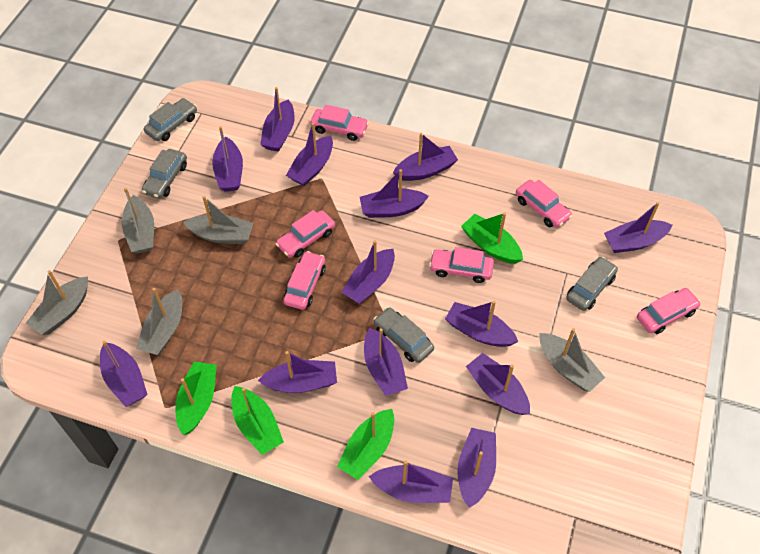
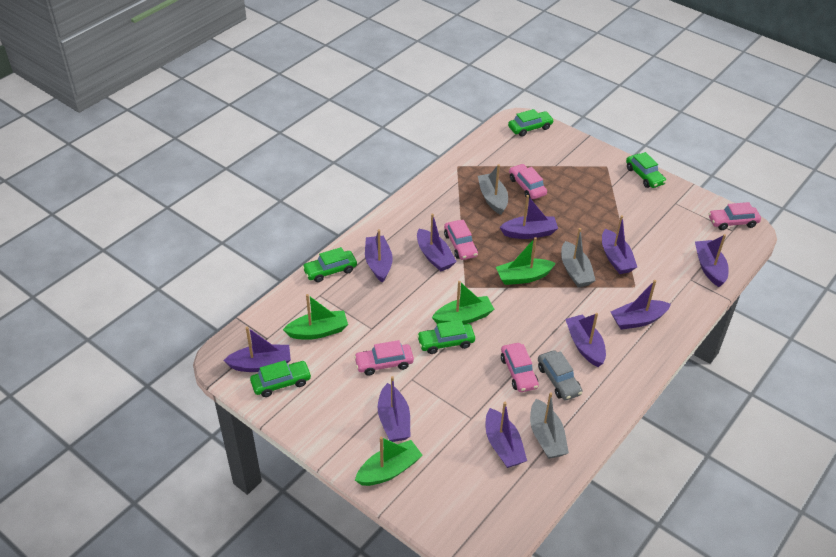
green car: 0 -> 5
grey boat: 5 -> 3
grey car: 4 -> 1
pink car: 6 -> 5
purple boat: 14 -> 10

